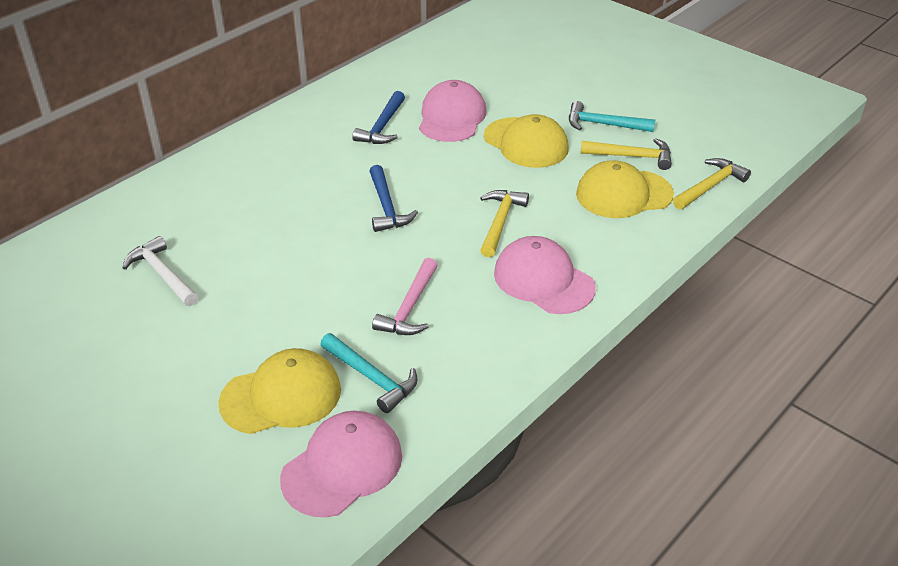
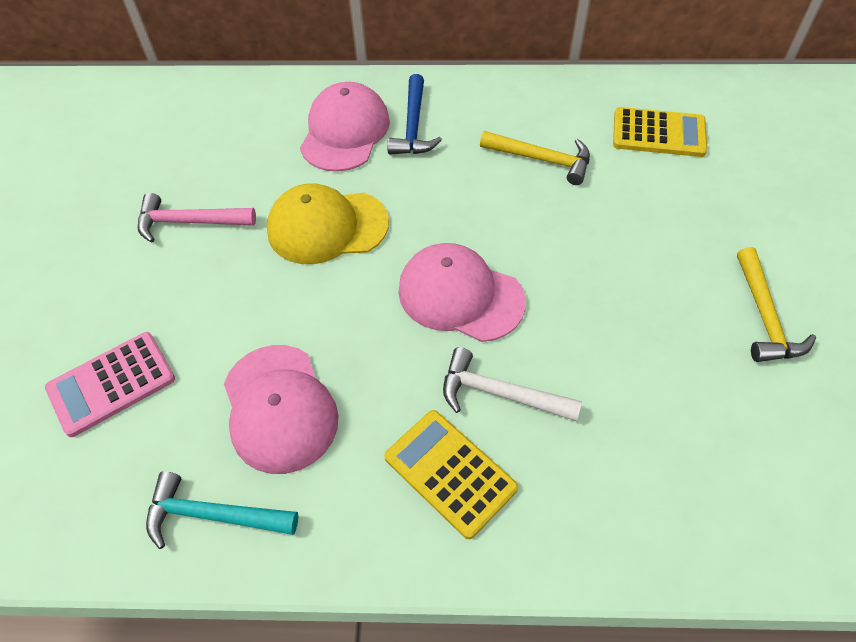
blue hammer: 2 -> 1
pink calculator: 0 -> 1
turquoise hammer: 2 -> 1
yellow calculator: 0 -> 2
yellow cap: 3 -> 1
yellow hammer: 3 -> 2

